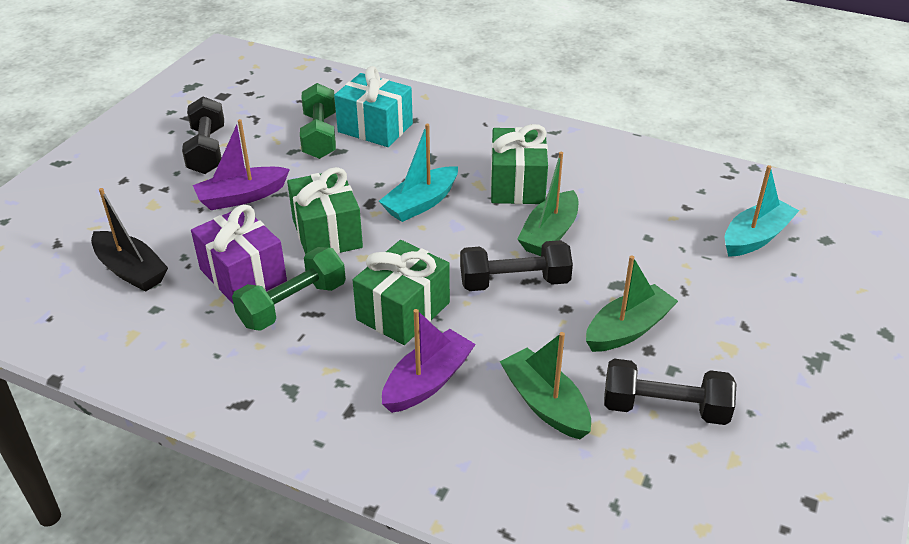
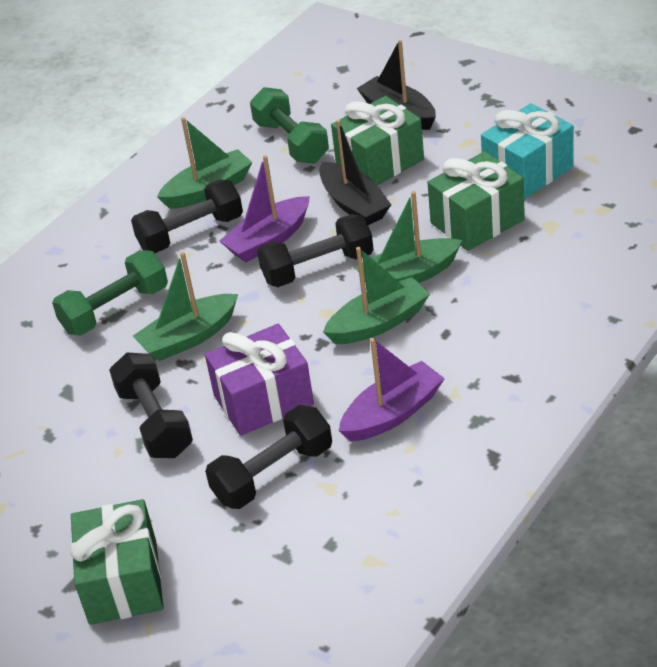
black boat: 1 -> 2
black dumbbell: 3 -> 4
green boat: 3 -> 4
turquoise boat: 2 -> 0

